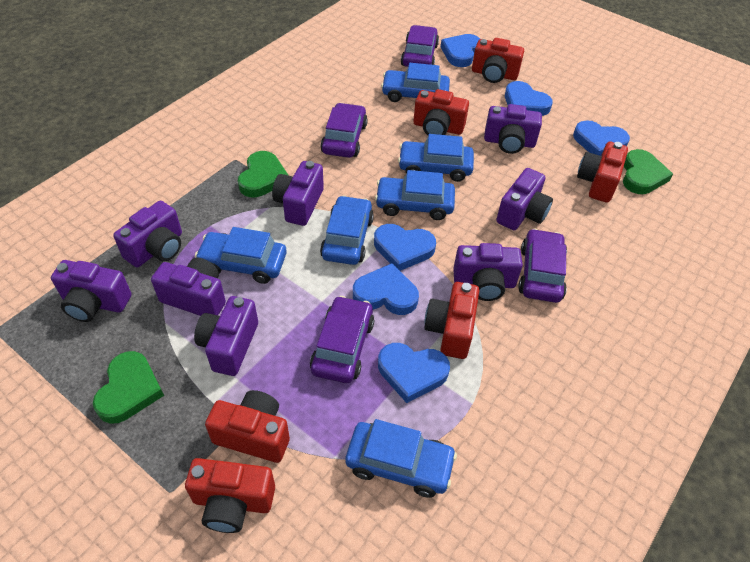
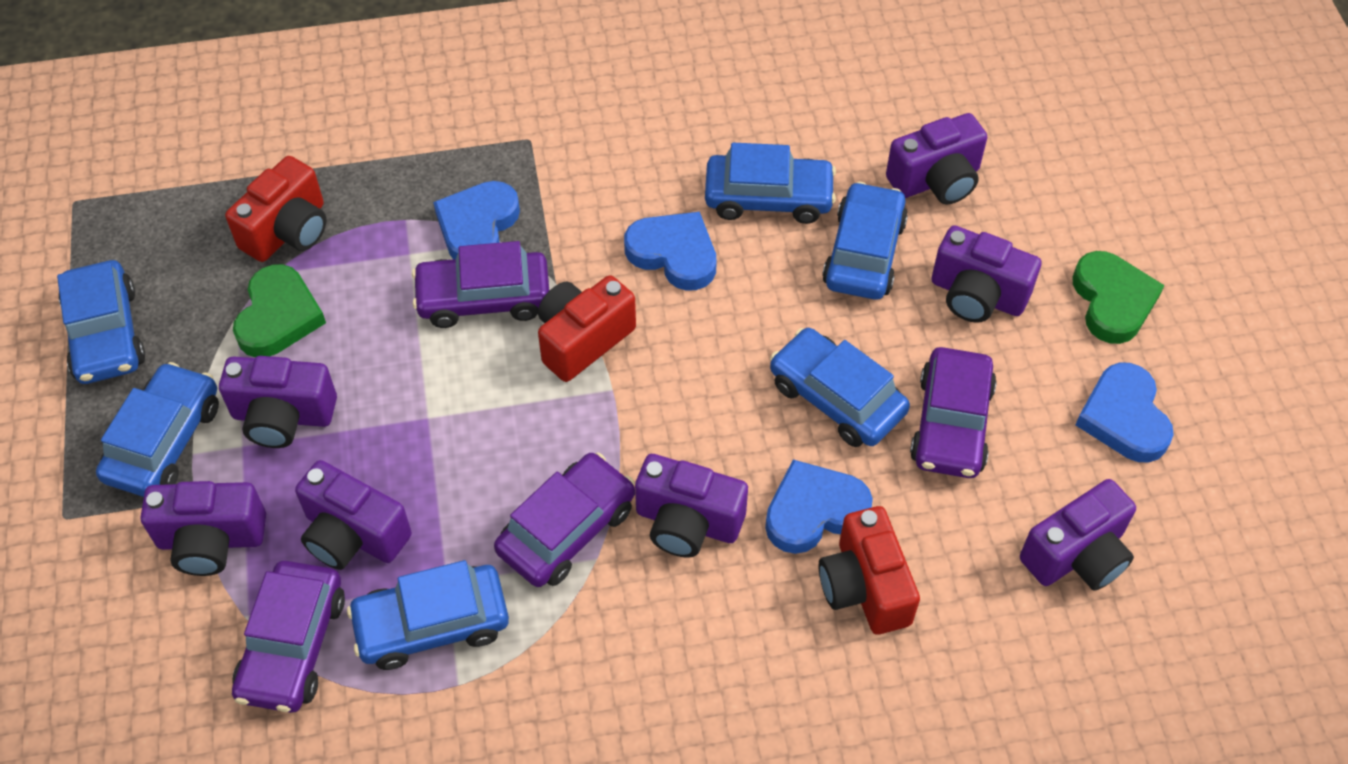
blue heart: 6 -> 4
green heart: 3 -> 2
purple camera: 8 -> 7
red camera: 6 -> 3

